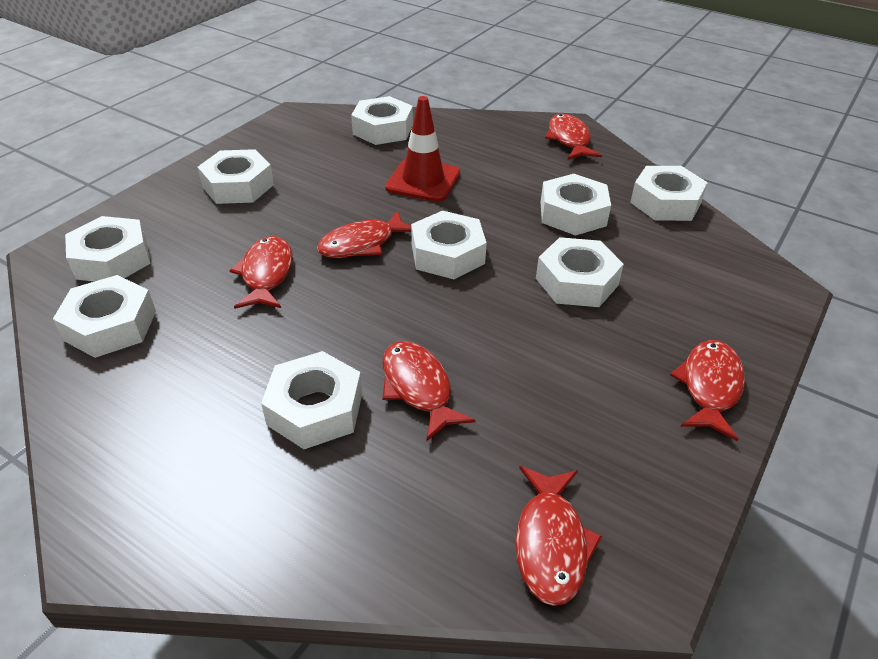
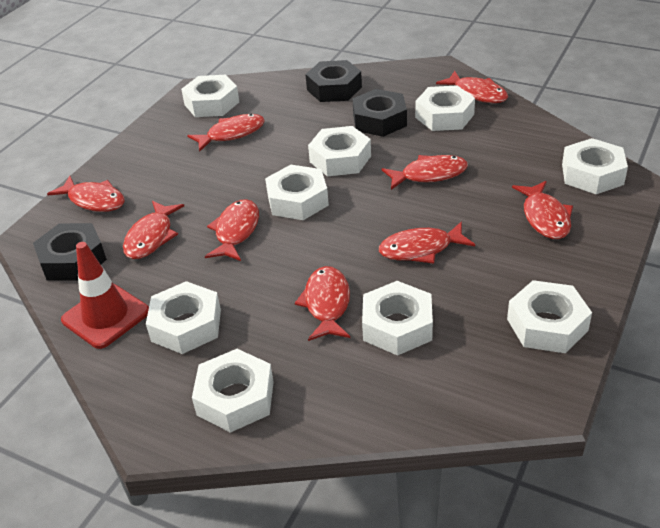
black nut: 0 -> 3
red fish: 6 -> 9

